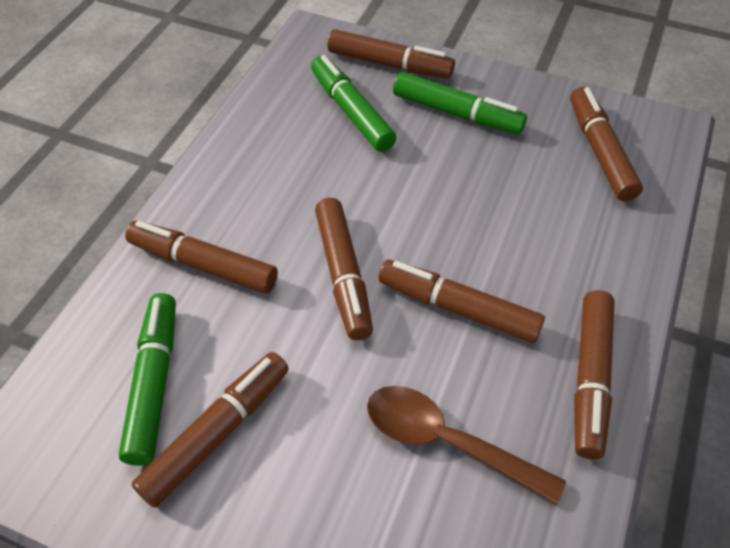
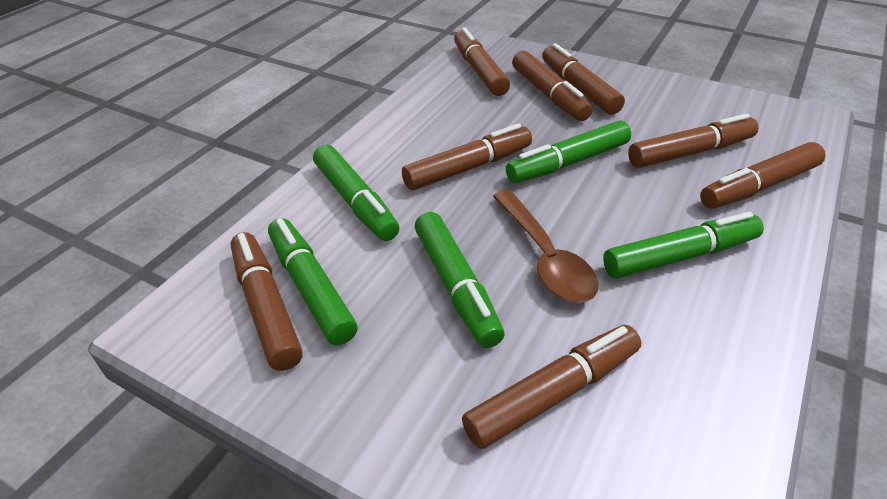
brown marker: 7 -> 8
green marker: 3 -> 5

